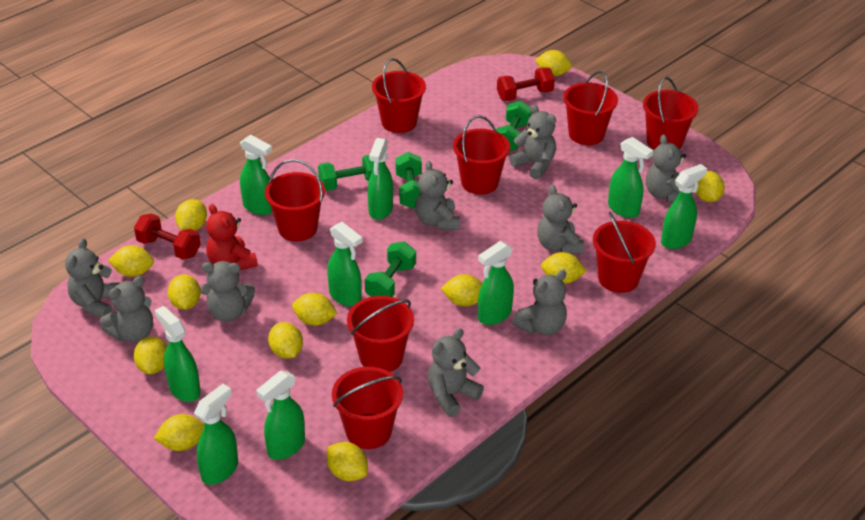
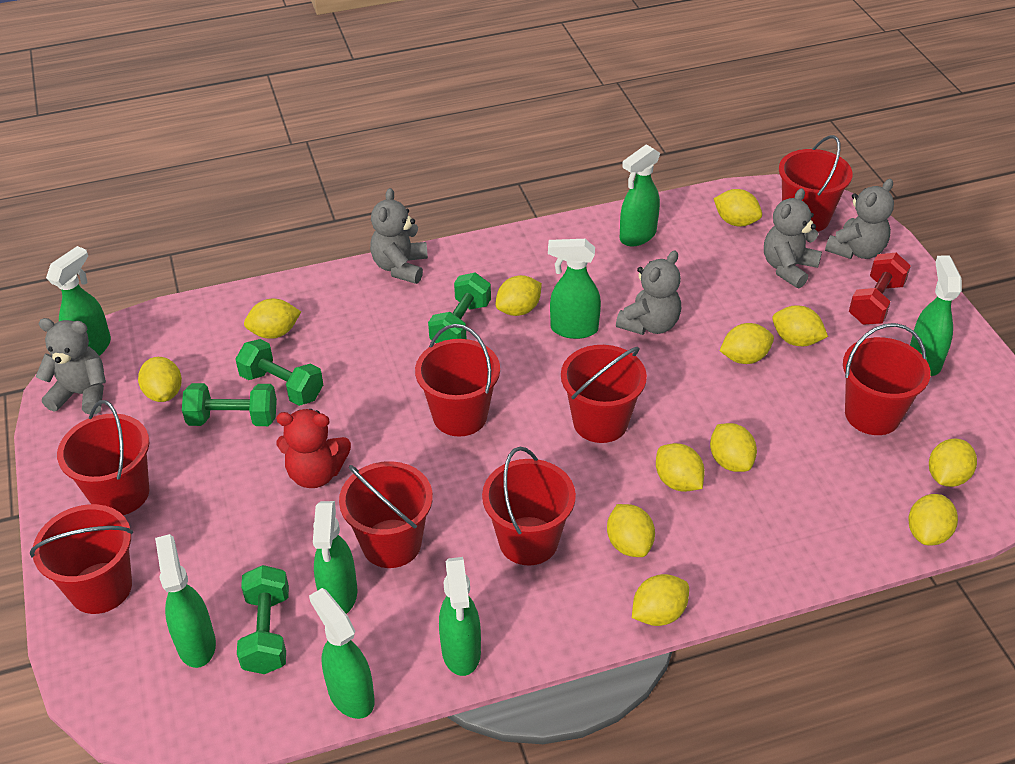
green spray bottle: 9 -> 8
grey teddy bear: 9 -> 5
red dumbbell: 2 -> 1

